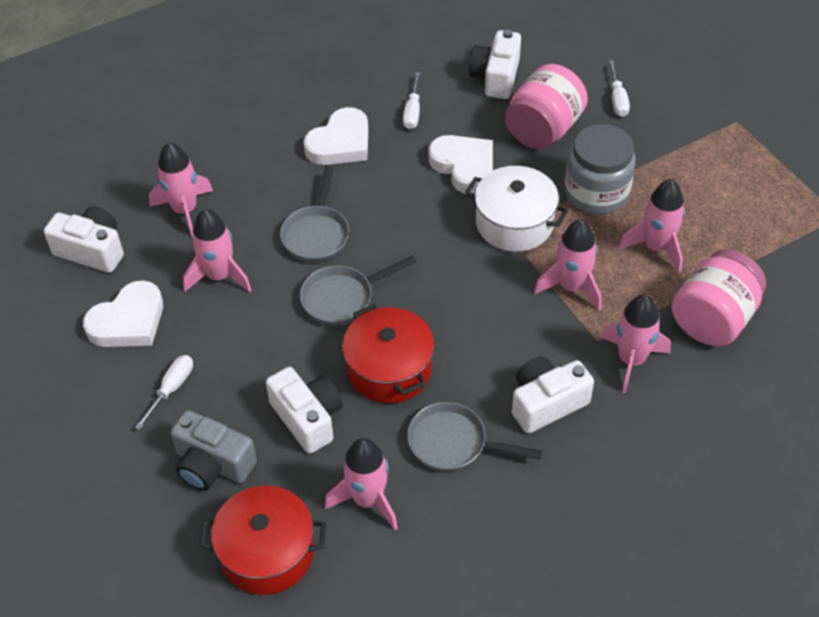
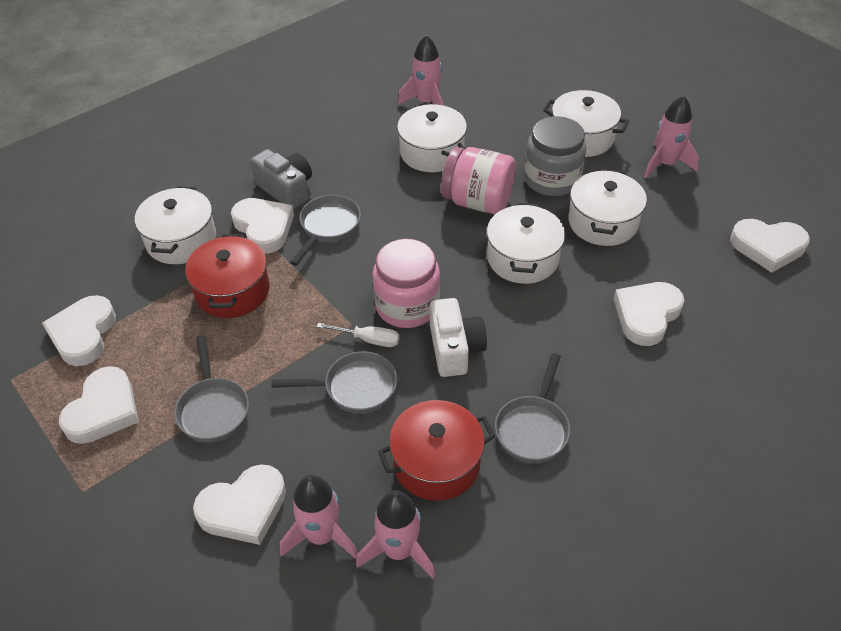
grey pan: 3 -> 4
pink rocket: 6 -> 4
white camera: 4 -> 1
white heart: 3 -> 6
white pot: 1 -> 5
white screwdriver: 3 -> 1

